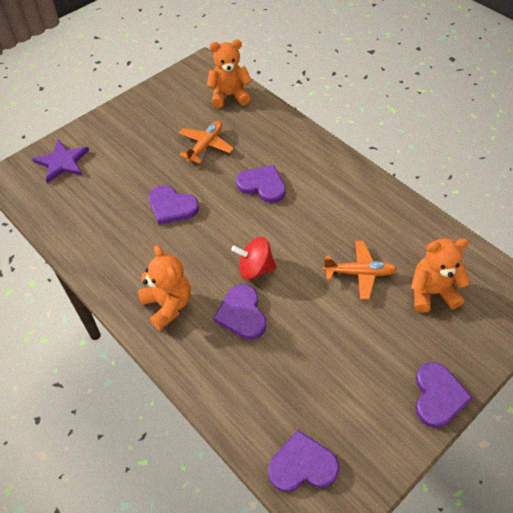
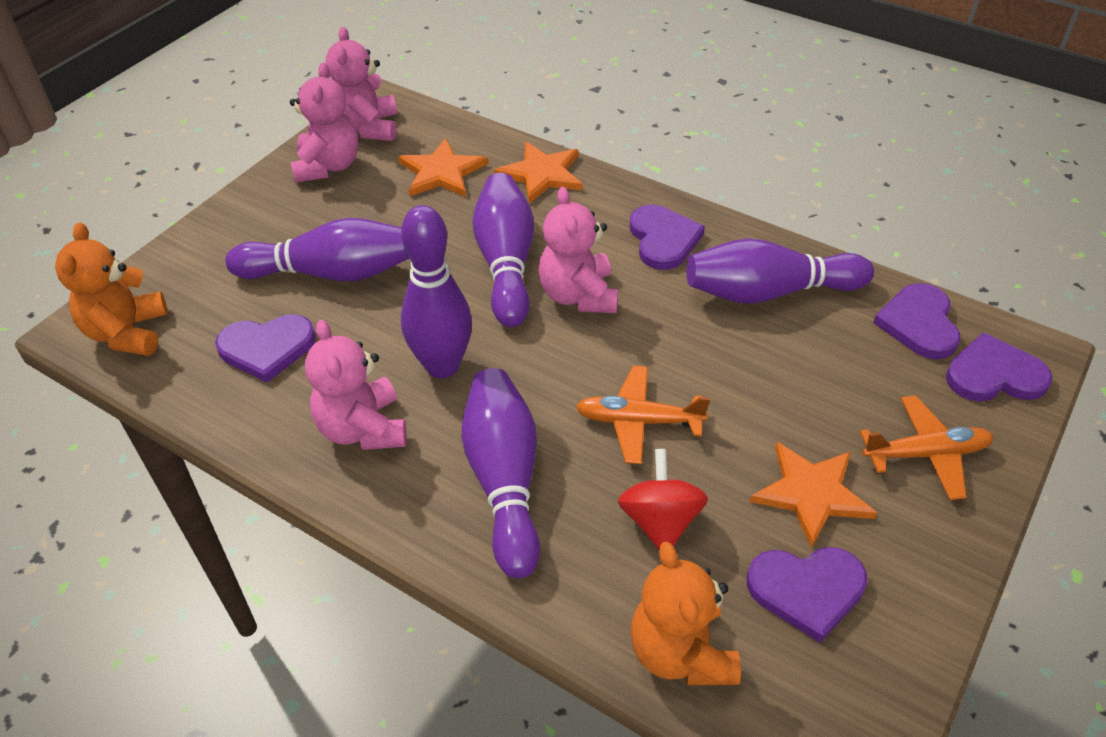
orange star: 0 -> 3
orange teddy bear: 3 -> 2
pink teddy bear: 0 -> 4
purple bowling pin: 0 -> 5
purple star: 1 -> 0

